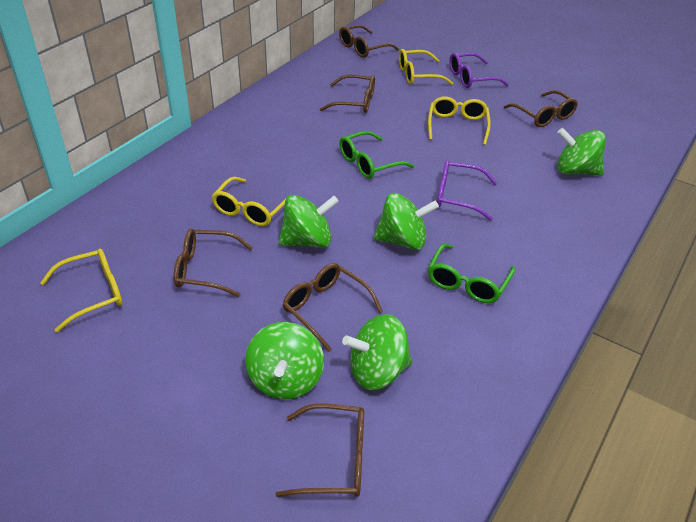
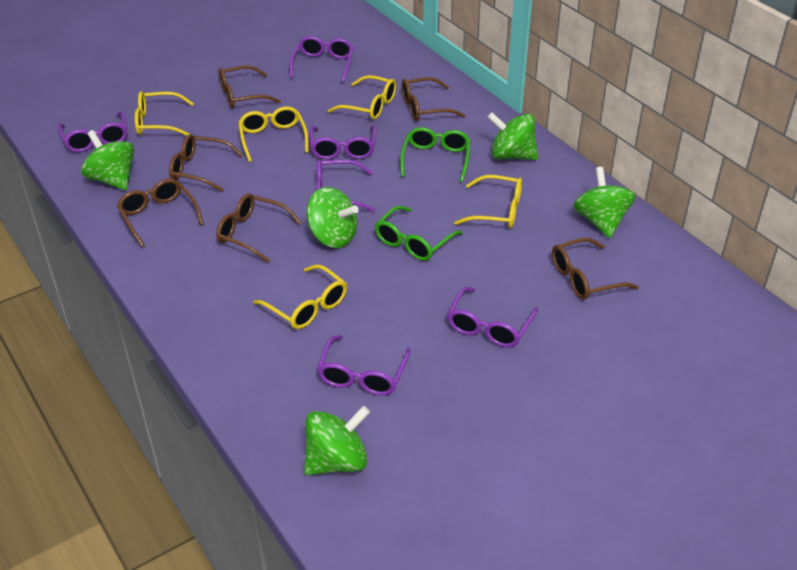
purple glasses: 2 -> 6
yellow glasses: 4 -> 5

